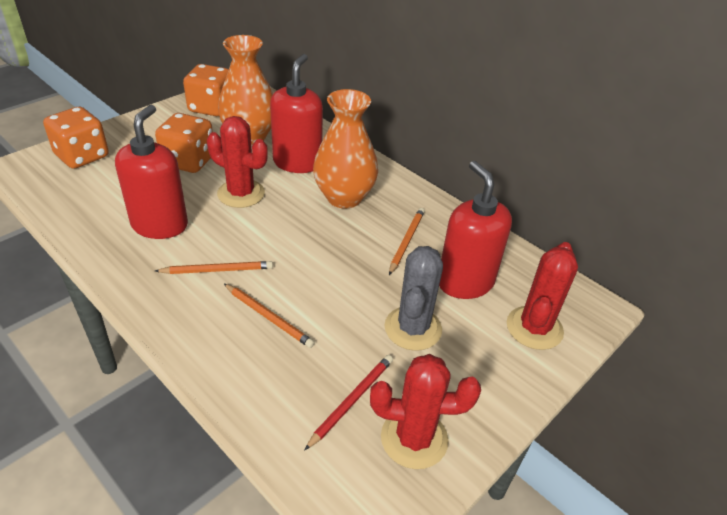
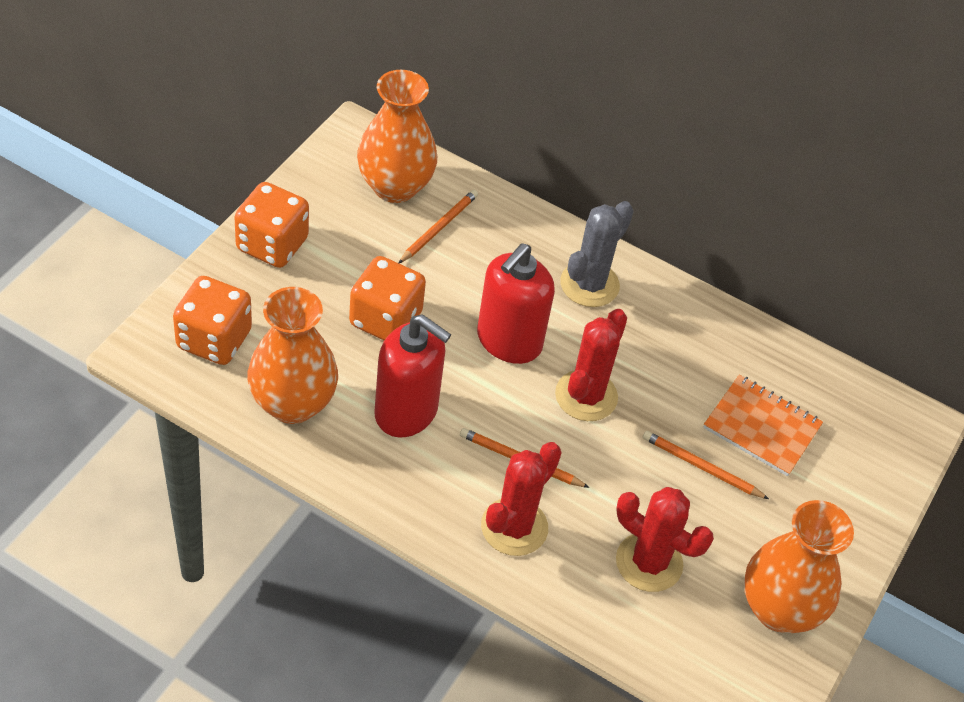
orange notebook: 0 -> 1
orange vase: 2 -> 3
red pencil: 1 -> 0
red soap dispenser: 3 -> 2

